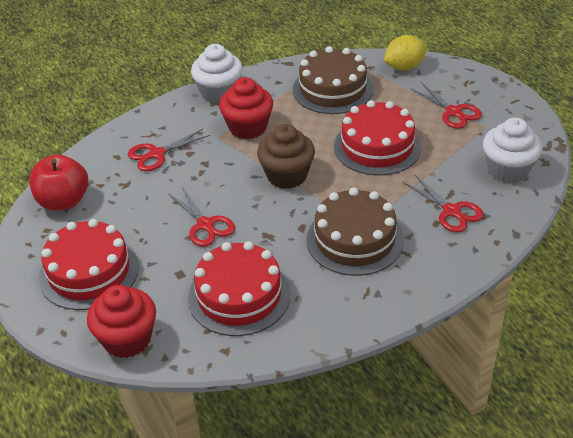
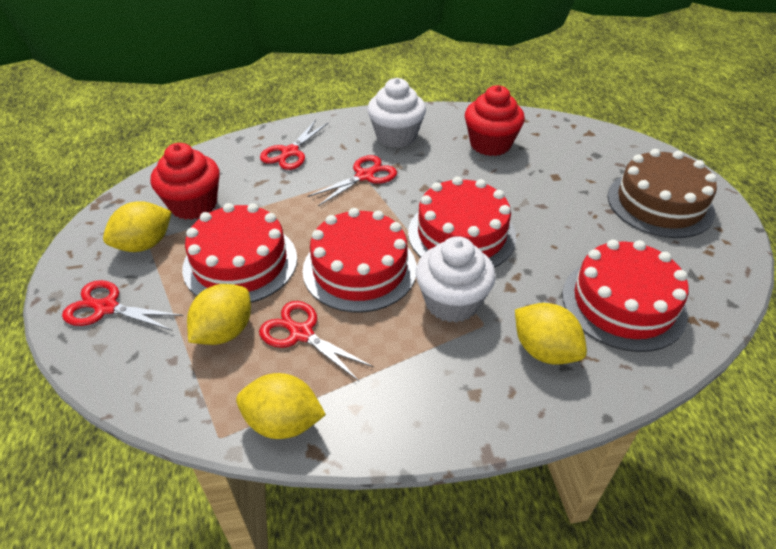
brown cake: 2 -> 1
brown cupcake: 1 -> 0
red apple: 1 -> 0
red cake: 3 -> 4
yellow lemon: 1 -> 4

